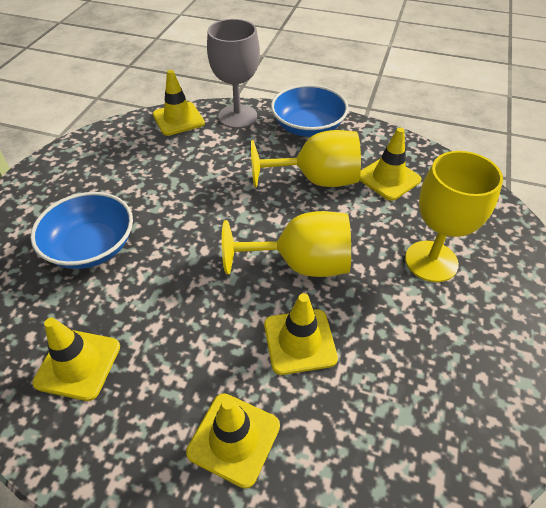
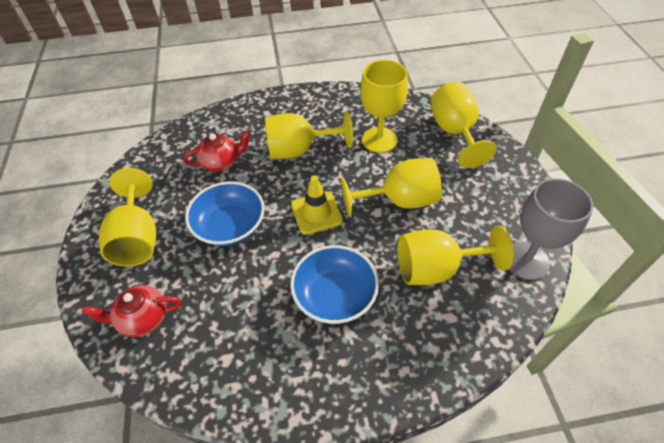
red teapot: 0 -> 2
yellow goblet: 3 -> 6
yellow traffic cone: 5 -> 1

